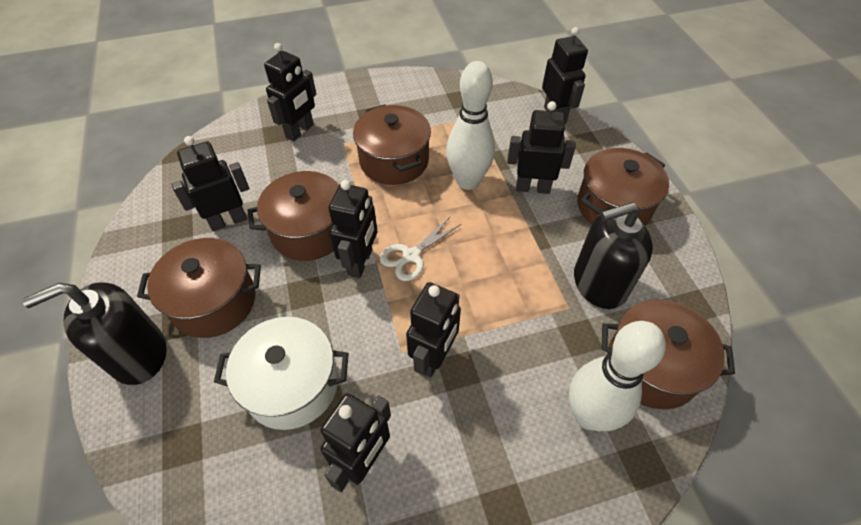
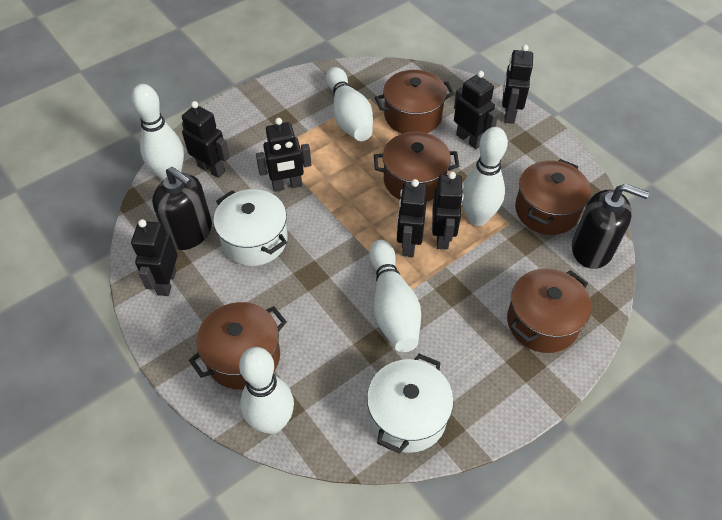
white bowling pin: 2 -> 5
white pot: 1 -> 2
white scissors: 1 -> 0

